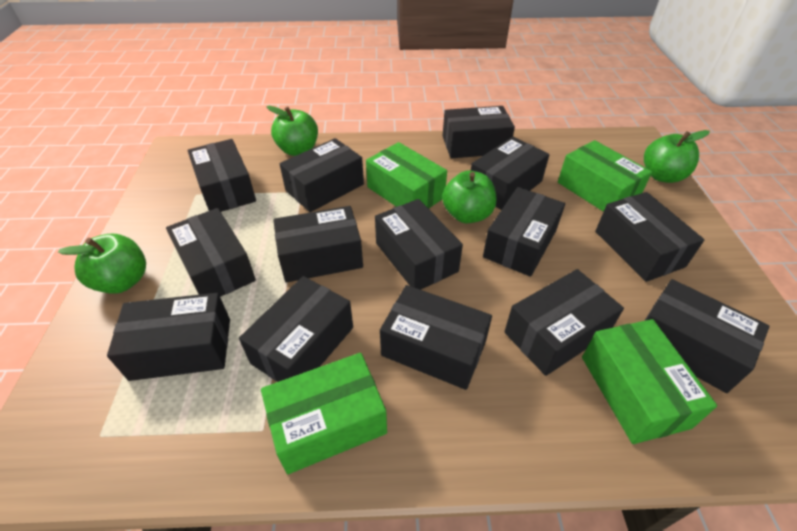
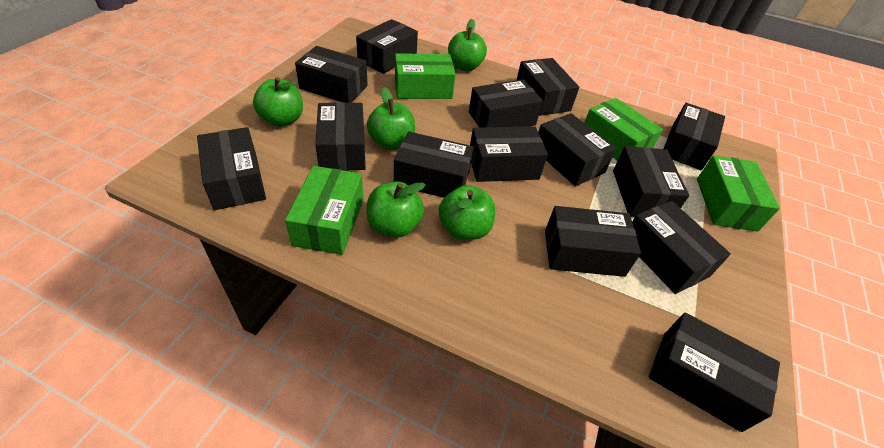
green apple: 4 -> 5

